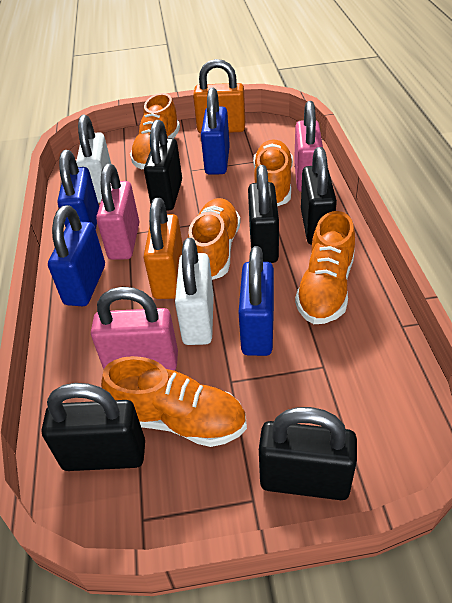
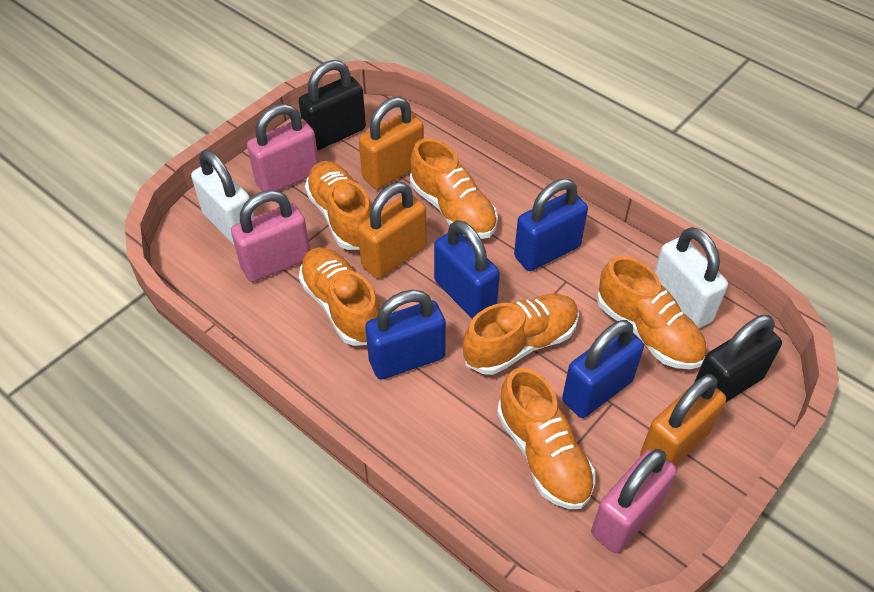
black padlock: 5 -> 2
orange padlock: 2 -> 3
orange shoe: 5 -> 6

